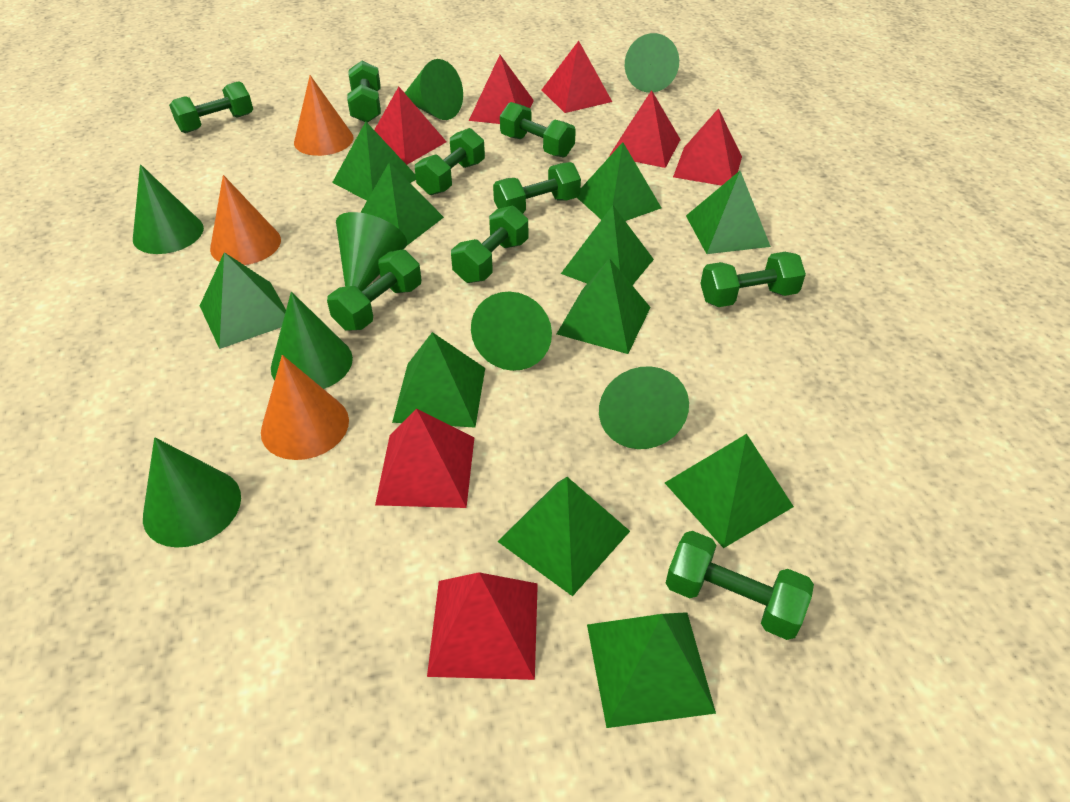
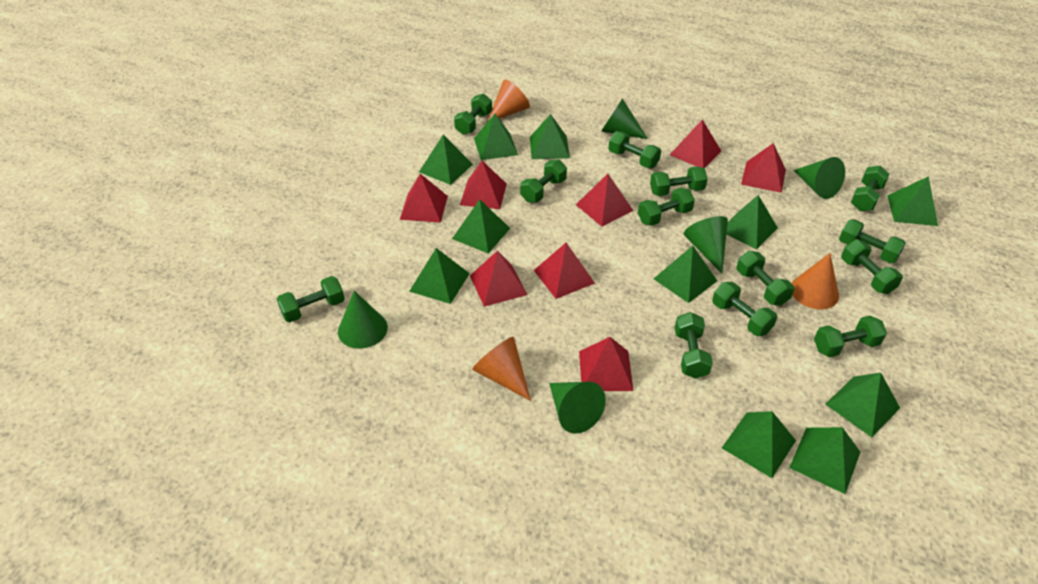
green cone: 8 -> 5
green dumbbell: 9 -> 13
red pyramid: 7 -> 8

